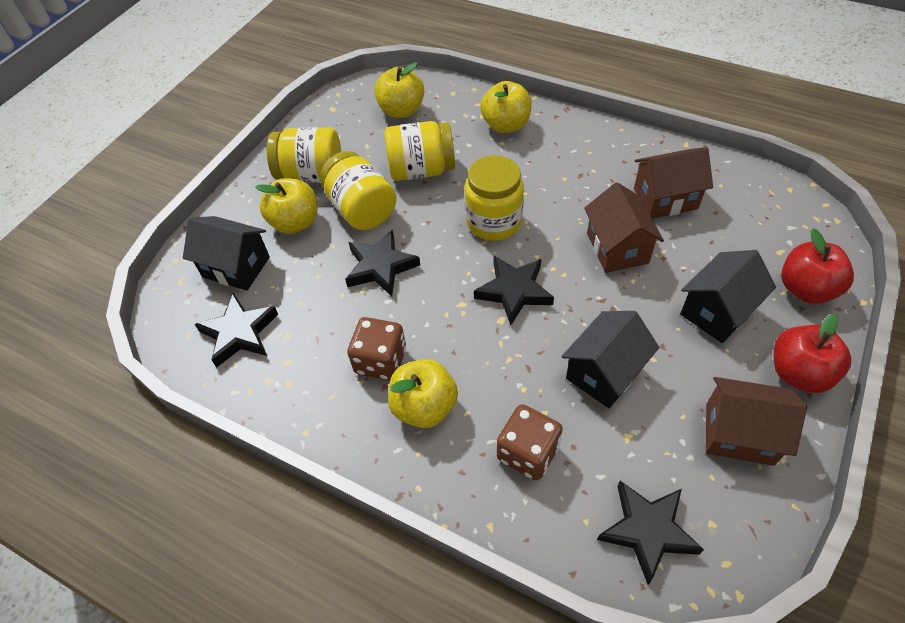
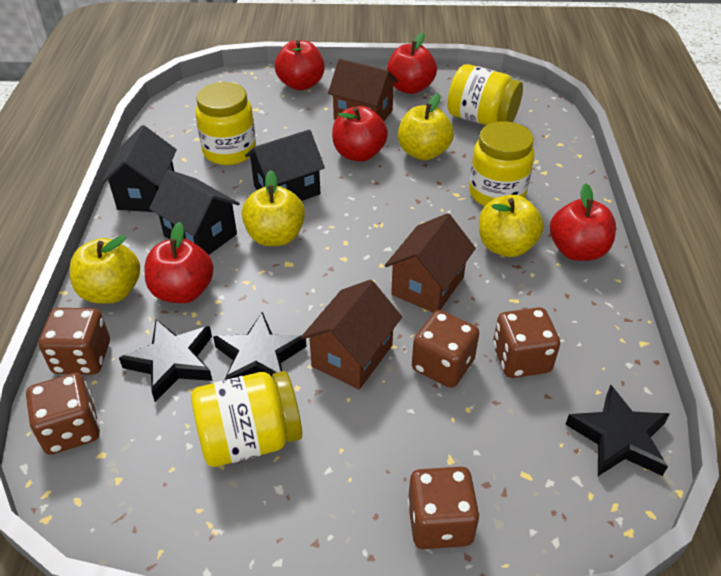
black star: 4 -> 3
brown dice: 2 -> 5
red apple: 2 -> 5

